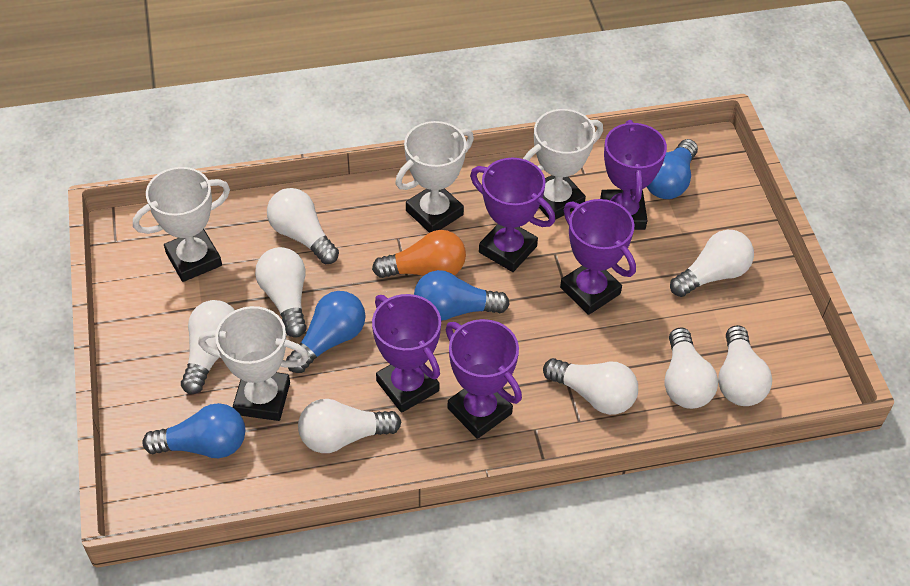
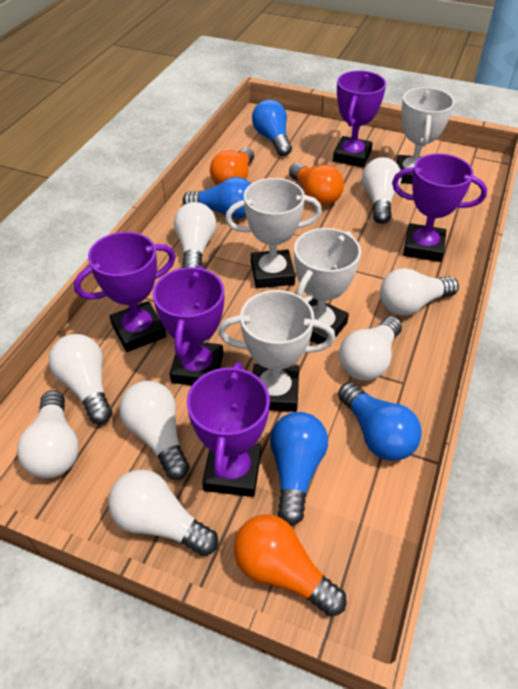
orange light bulb: 1 -> 3

